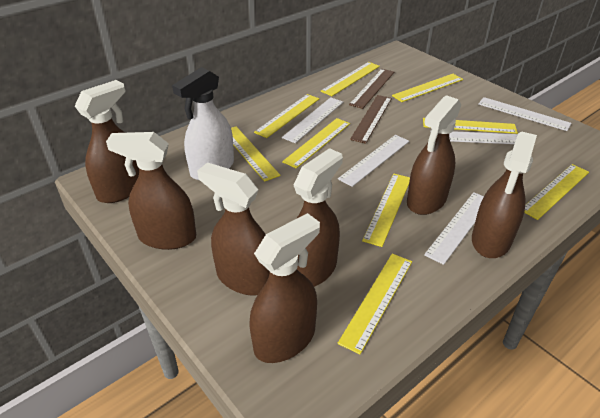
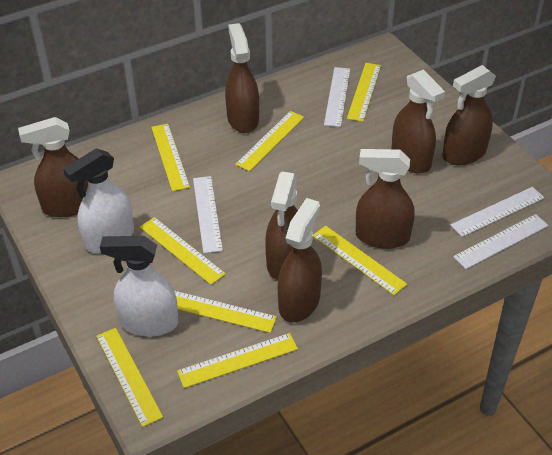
brown ruler: 2 -> 0
white ruler: 5 -> 4
white spray bottle: 1 -> 2
yellow ruler: 9 -> 8

